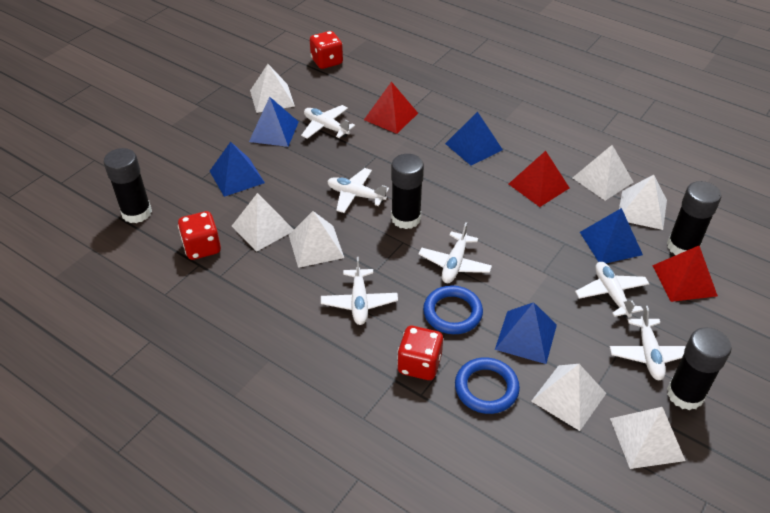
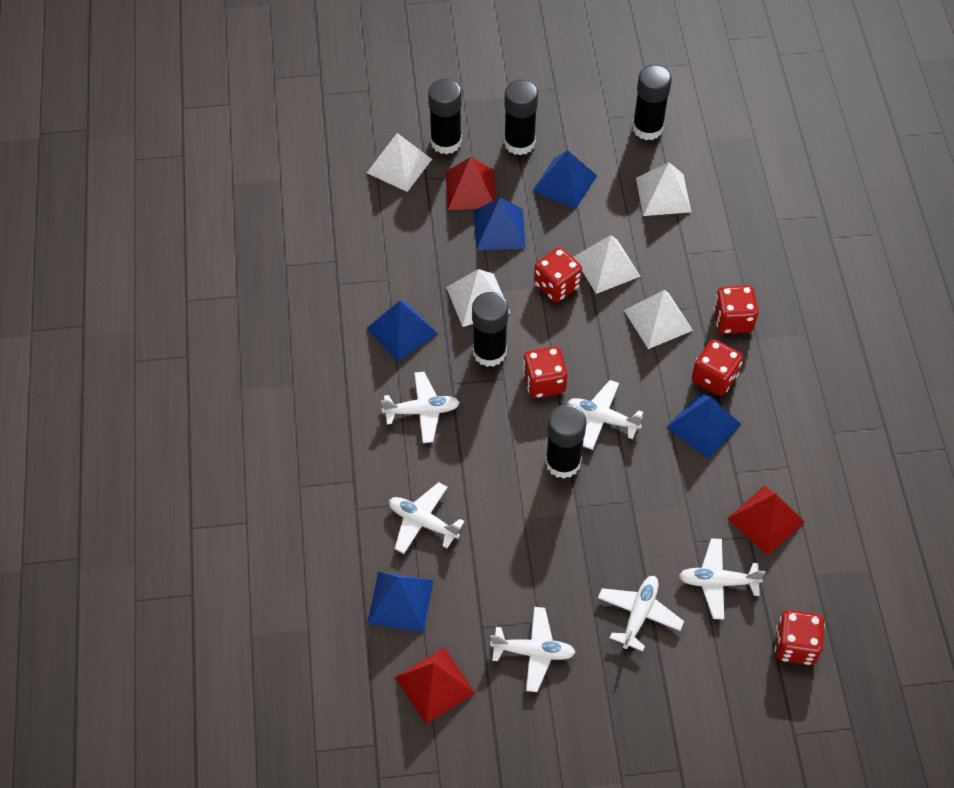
black glue stick: 4 -> 5
blue ring: 2 -> 0
red dice: 3 -> 5
white pyramid: 7 -> 5

